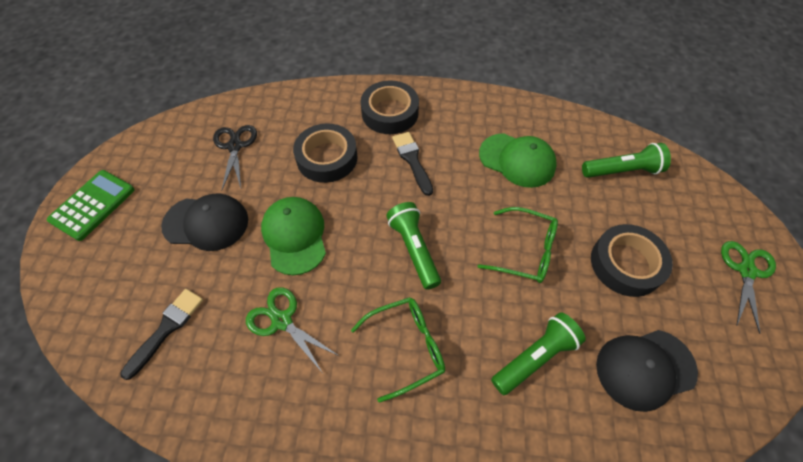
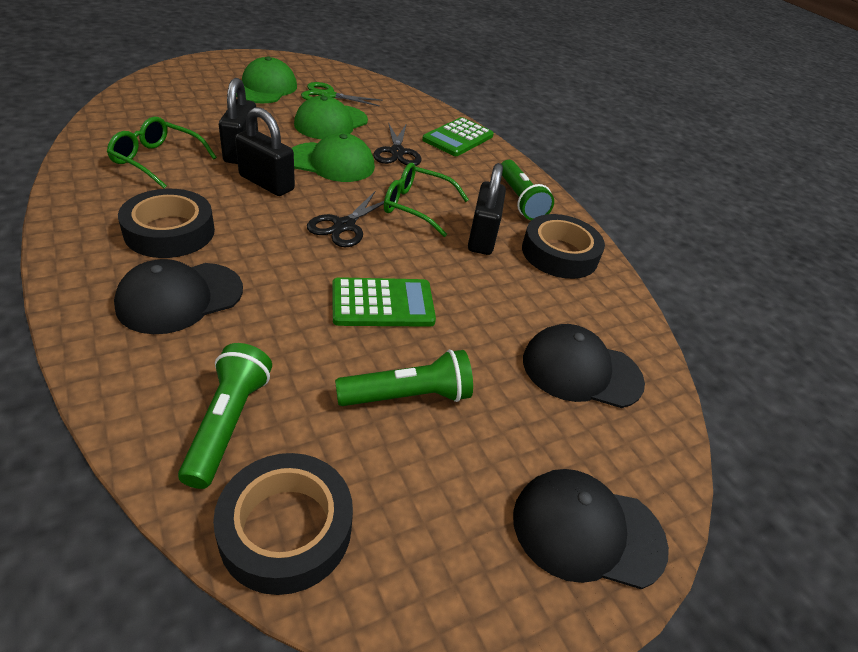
black brush: 2 -> 0
black cap: 2 -> 3
black padlock: 0 -> 3
black scissors: 1 -> 2
green calculator: 1 -> 2
green cap: 2 -> 3
green scissors: 2 -> 1

